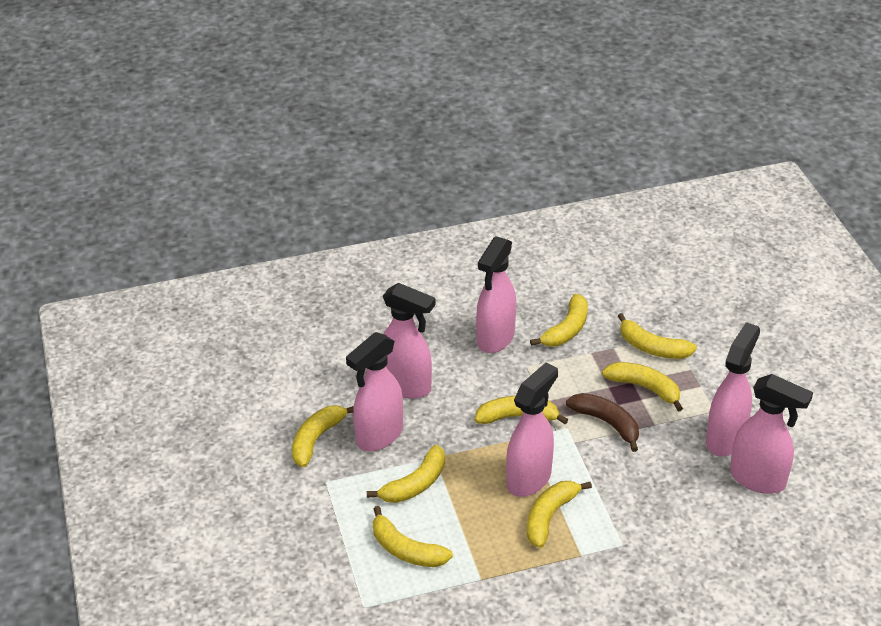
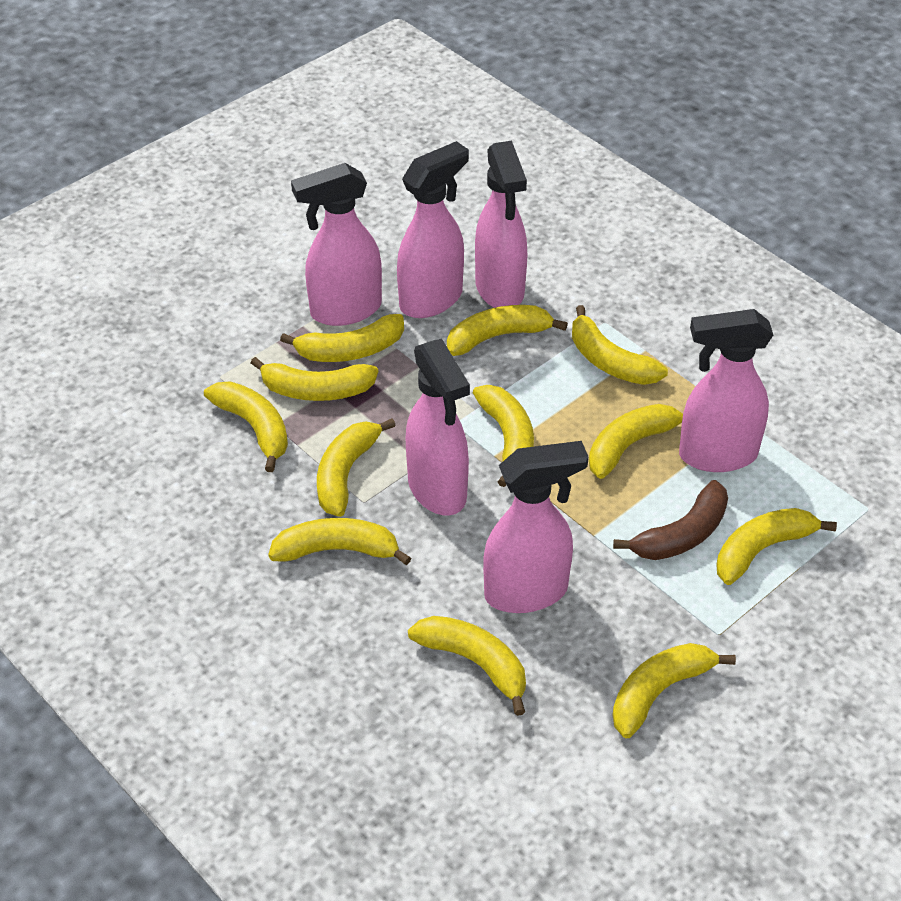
yellow banana: 8 -> 12

